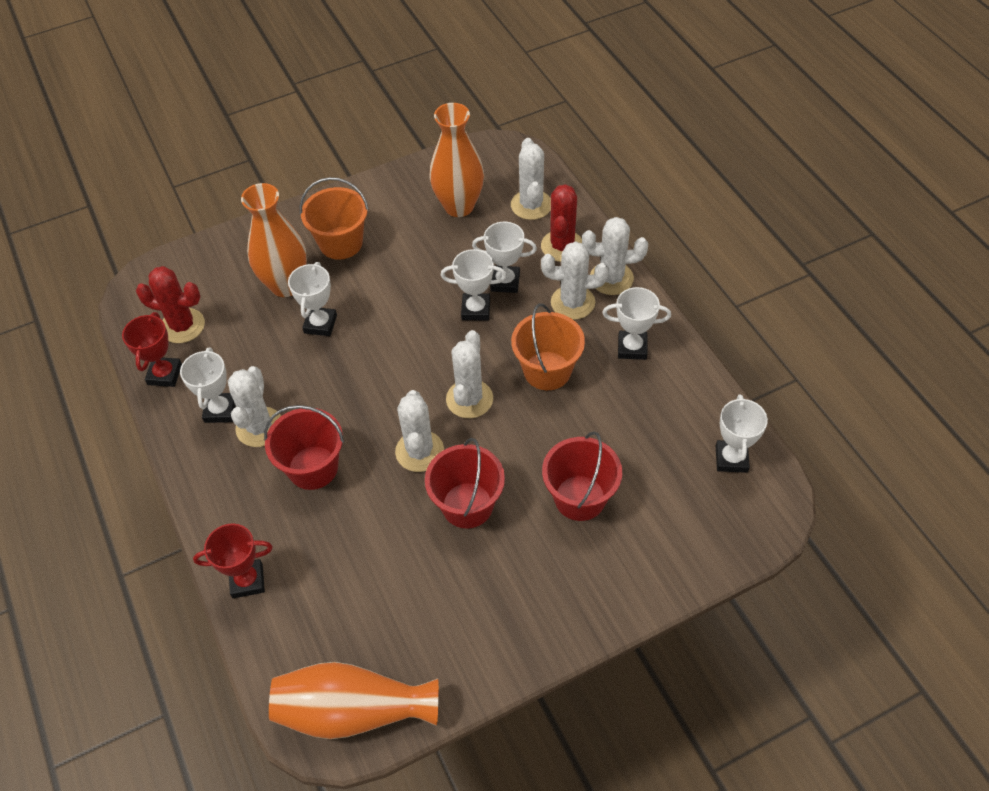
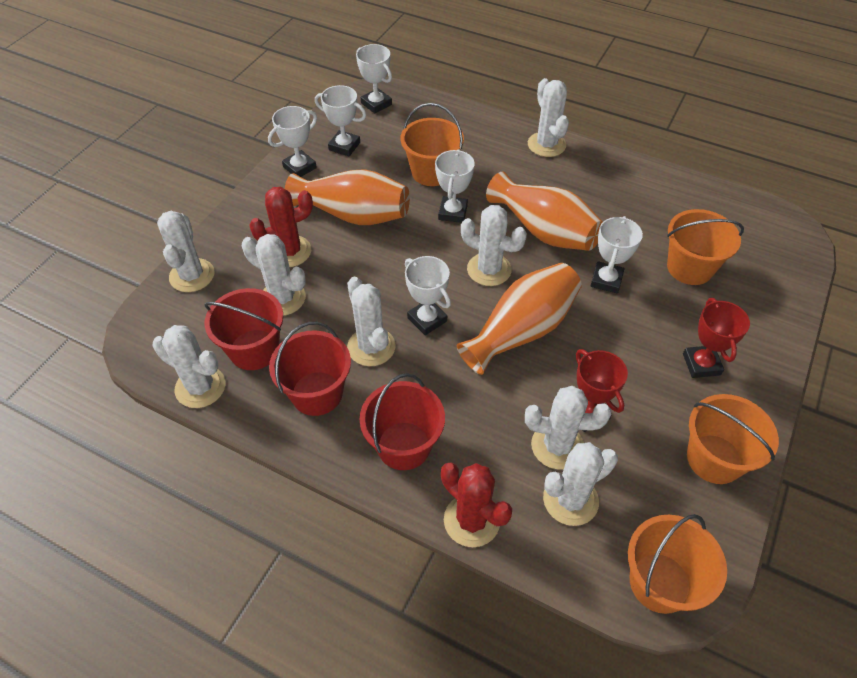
orange bucket: 2 -> 4
white cactus: 6 -> 8

